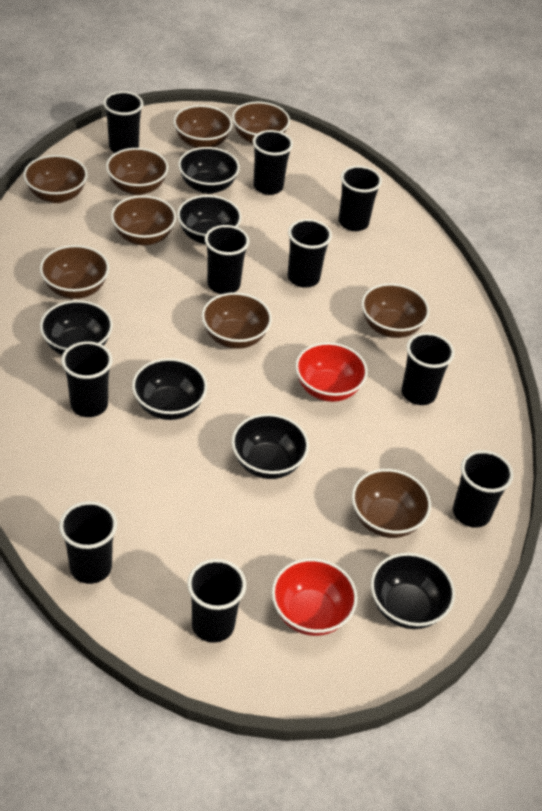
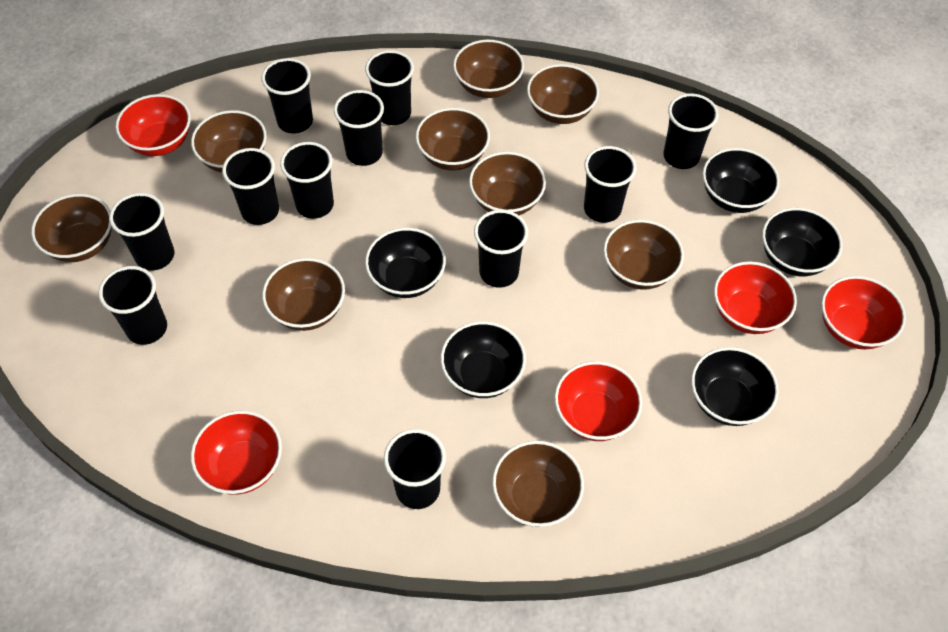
black bowl: 6 -> 5
black cup: 10 -> 11
red bowl: 2 -> 5

